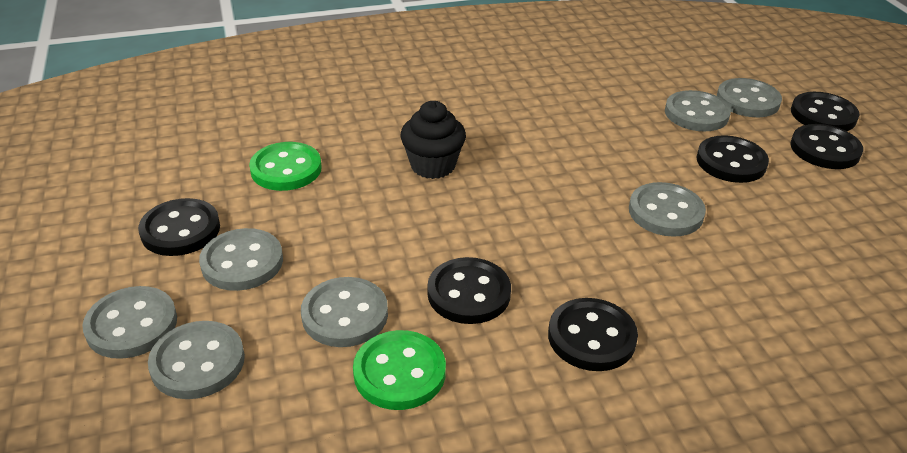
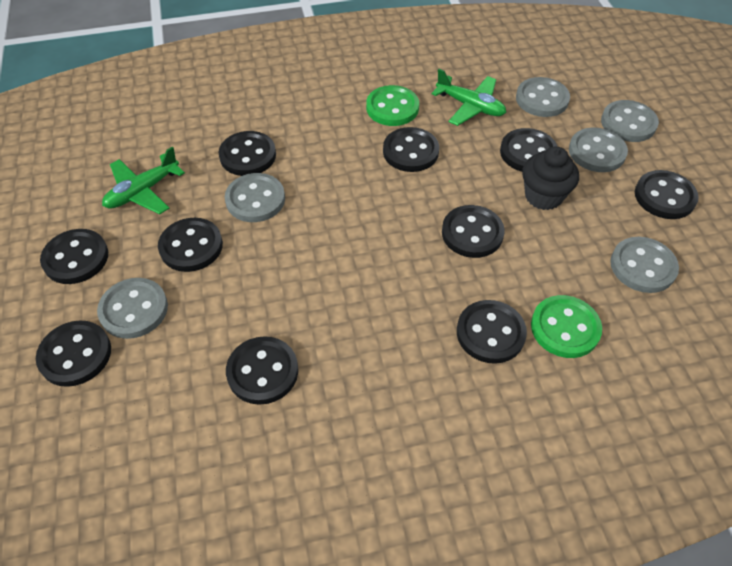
black button: 6 -> 10
green plane: 0 -> 2
grey button: 7 -> 6

